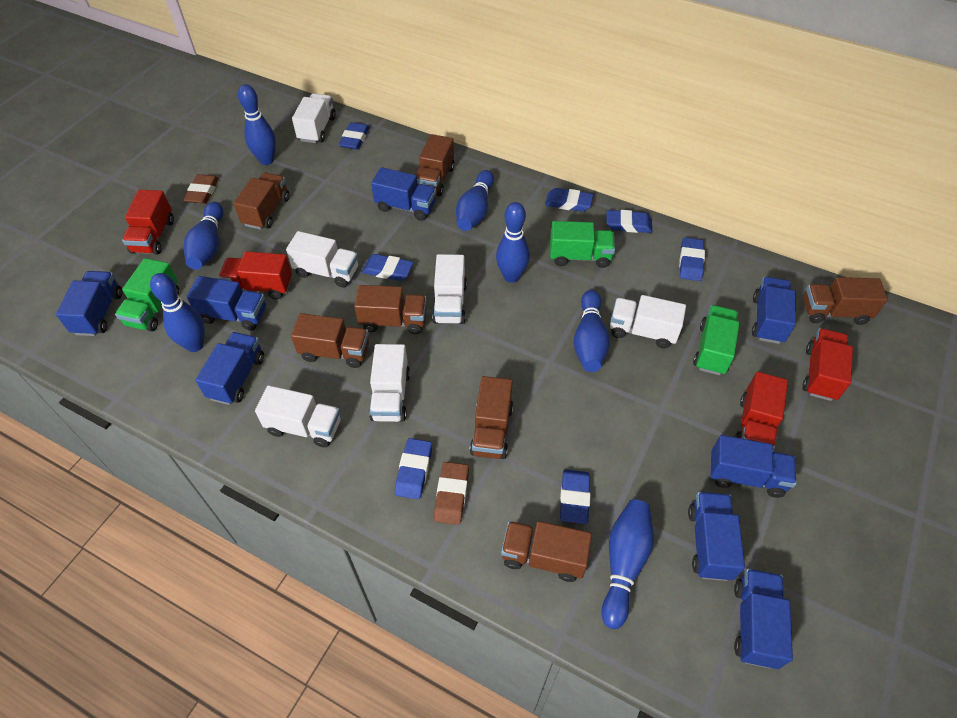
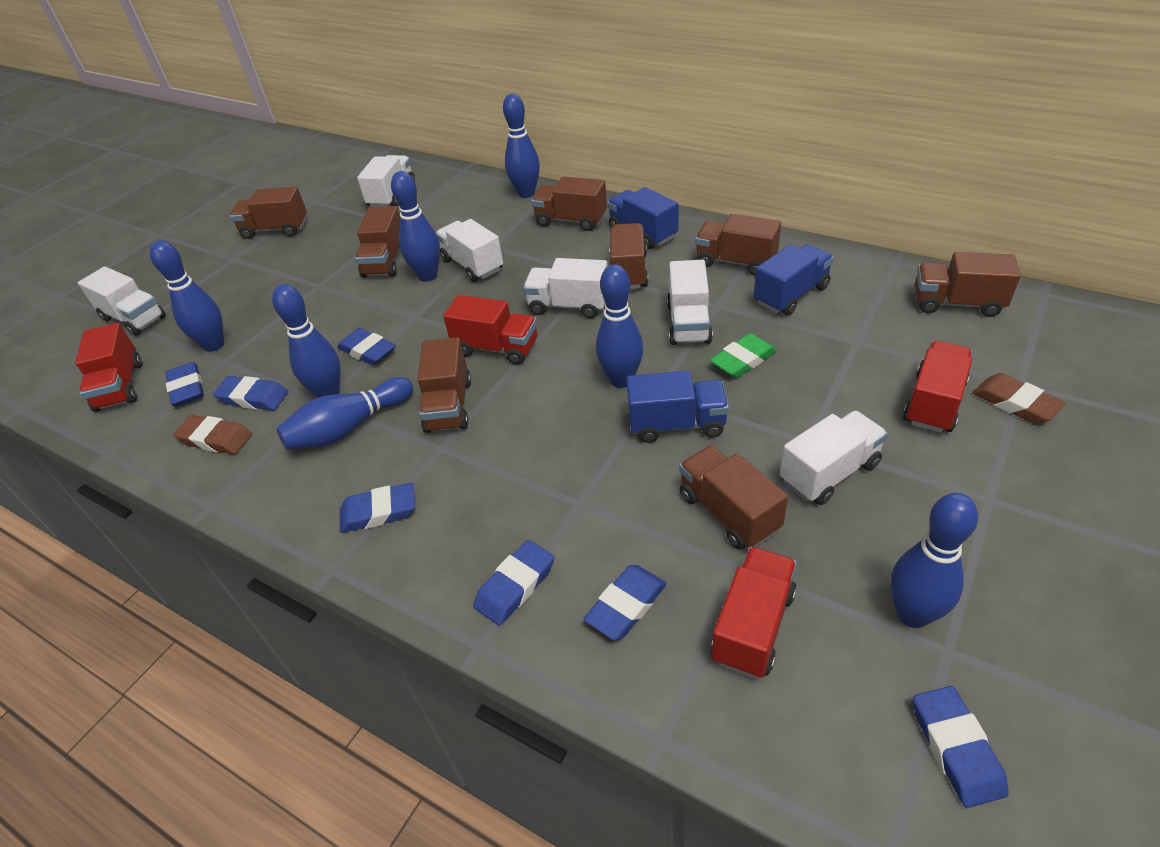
blue truck: 8 -> 3
brown truck: 7 -> 8
green eraser: 0 -> 1
green truck: 3 -> 0

